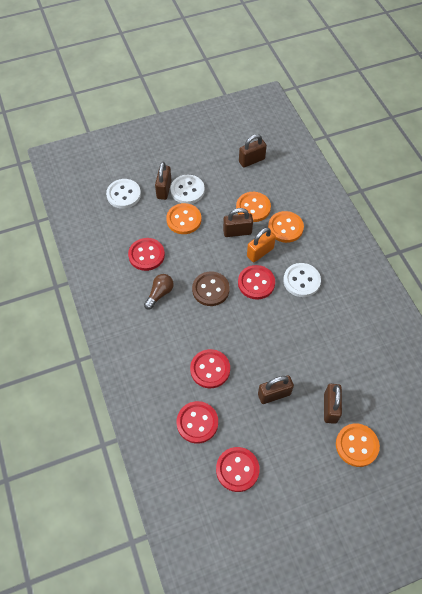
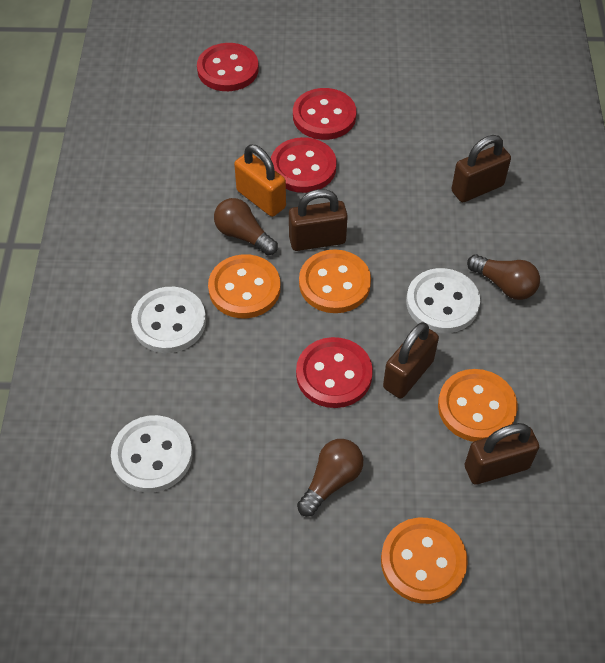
brown button: 1 -> 0
brown light bulb: 1 -> 3
brown padlock: 5 -> 4
red button: 5 -> 4

